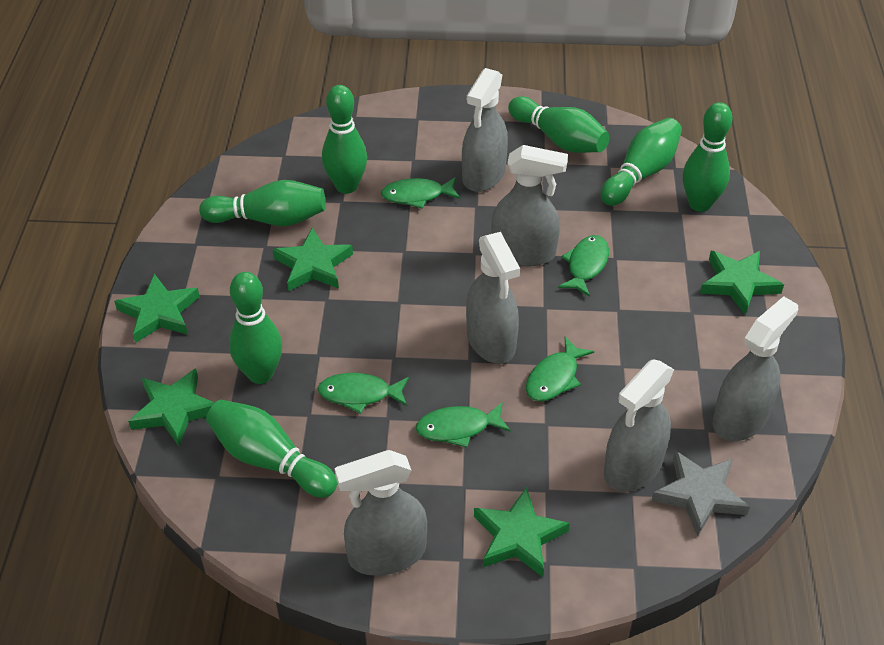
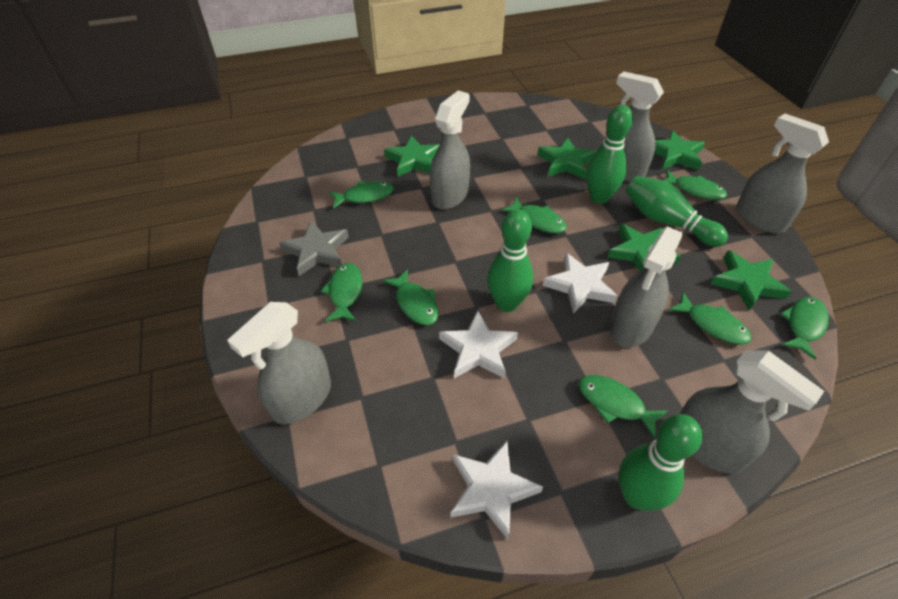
green bowling pin: 7 -> 4
green fish: 5 -> 8
white star: 0 -> 3

